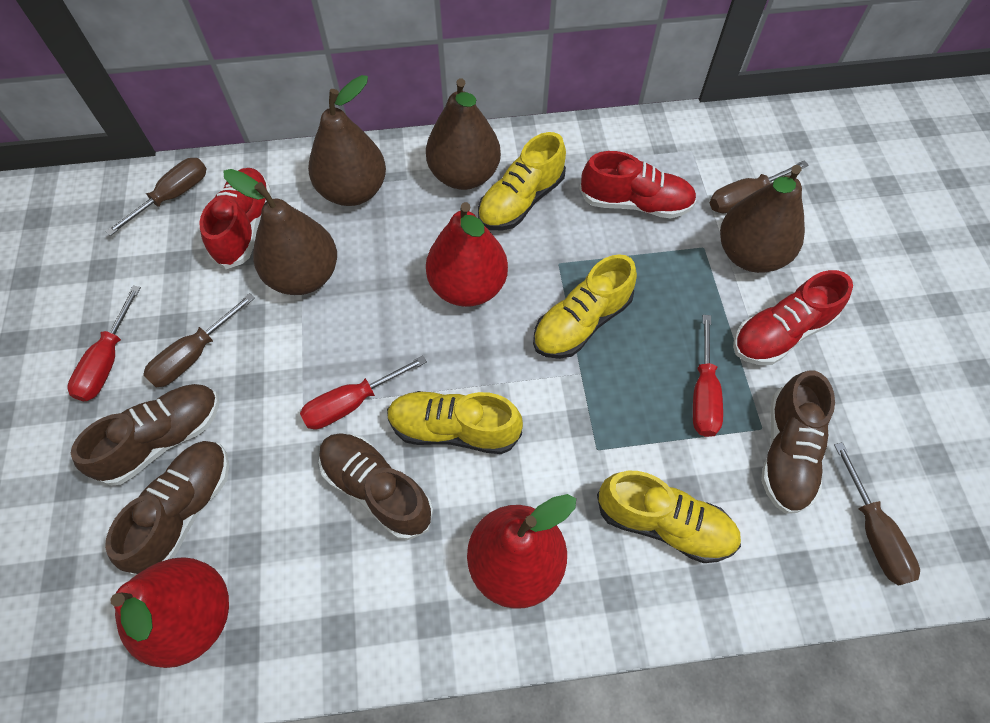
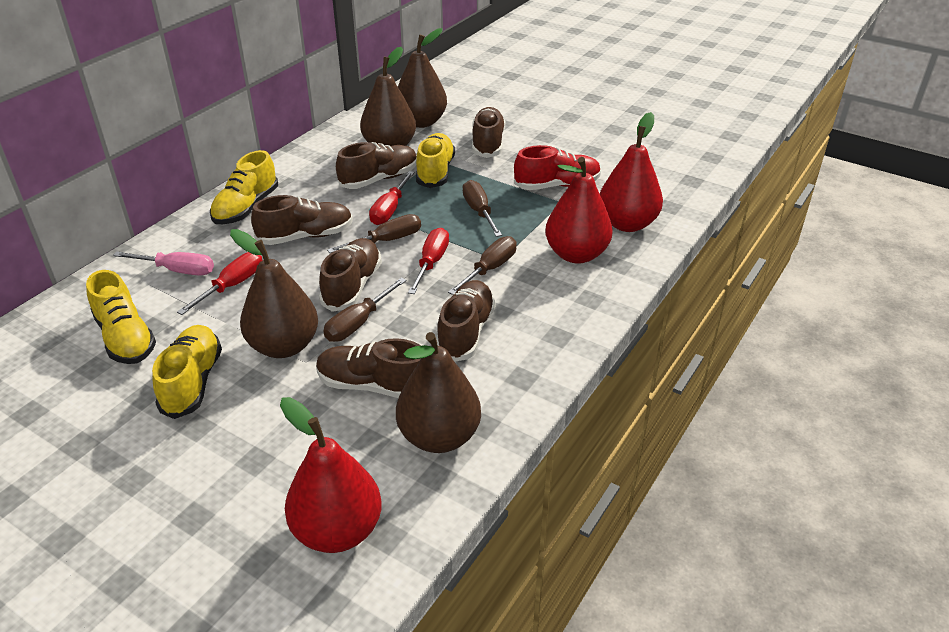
brown shoe: 4 -> 6
pink screwdriver: 0 -> 1
red shoe: 3 -> 1

